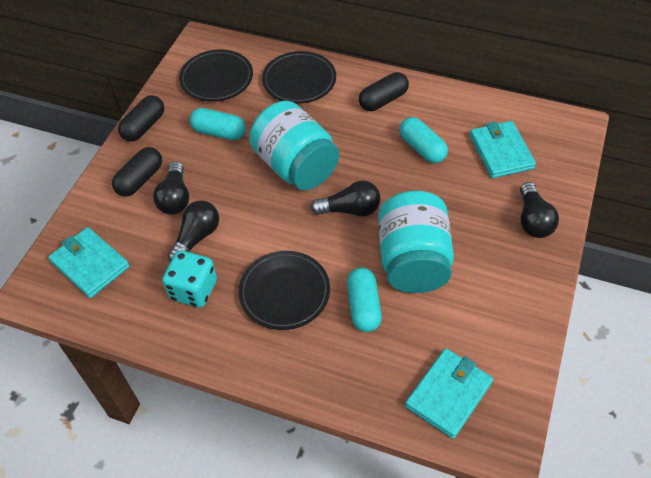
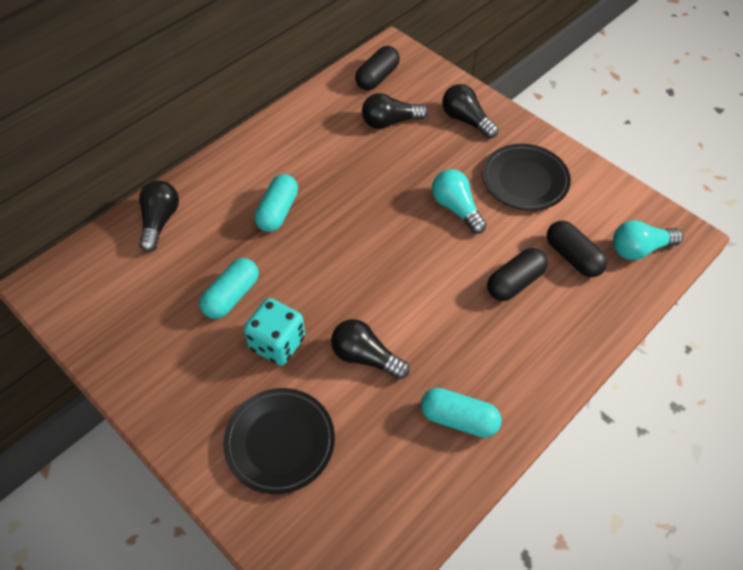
black plate: 3 -> 2
turquoise jar: 2 -> 0
turquoise light bulb: 0 -> 2
turquoise wallet: 3 -> 0

